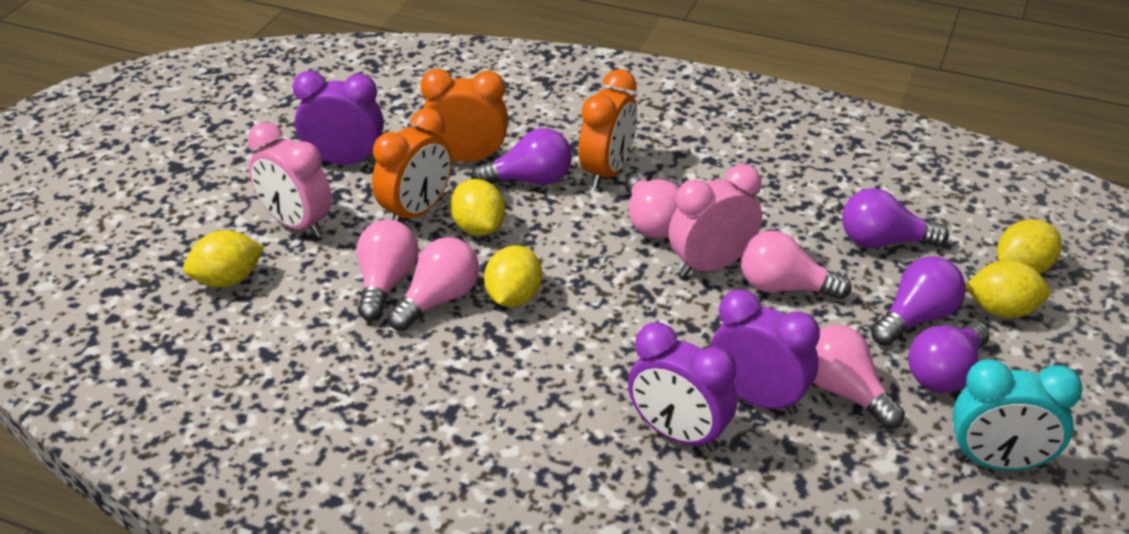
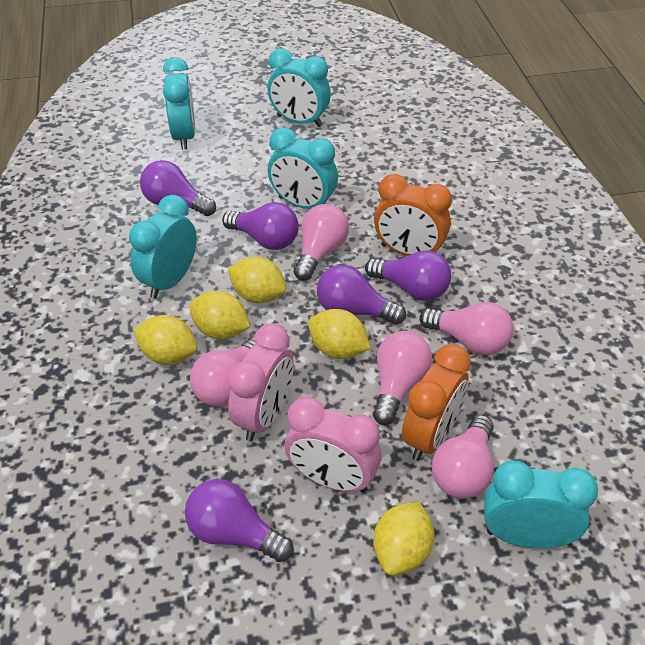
orange clock: 3 -> 2
purple clock: 3 -> 0
purple light bulb: 4 -> 5
turquoise clock: 1 -> 5

